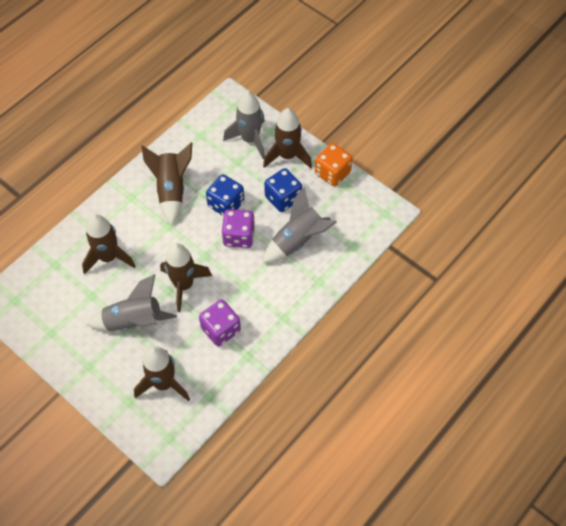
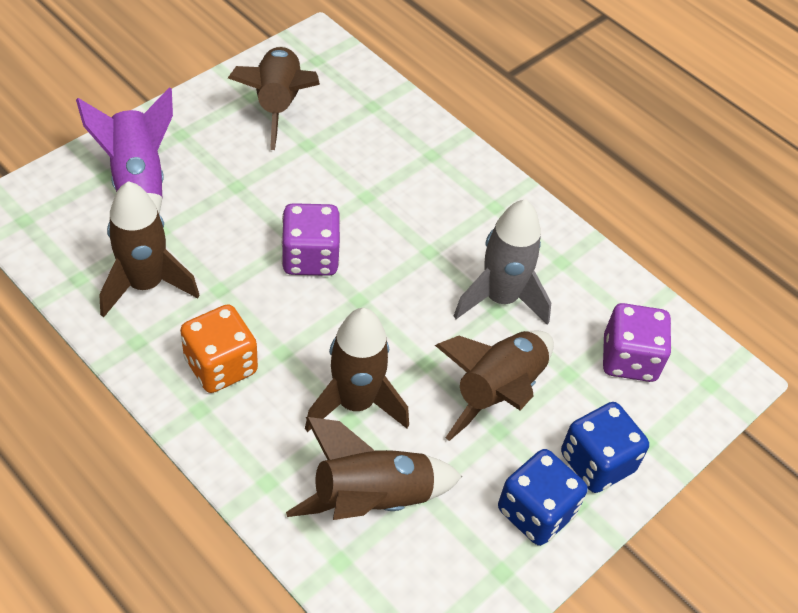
grey rocket: 3 -> 1
purple rocket: 0 -> 1

